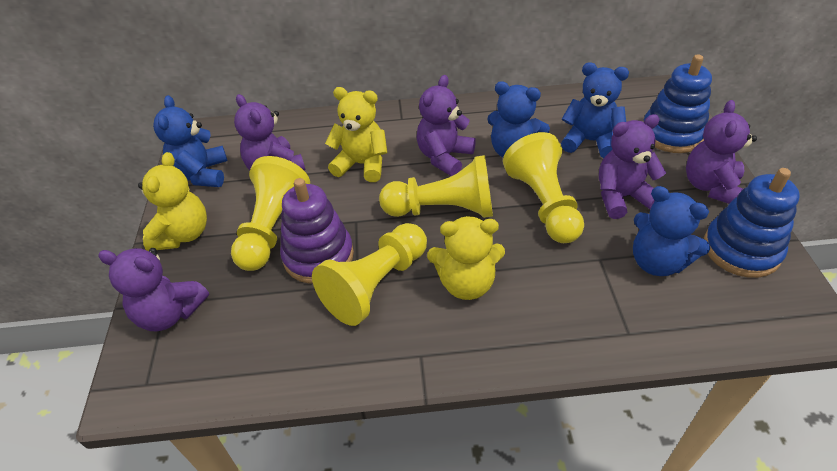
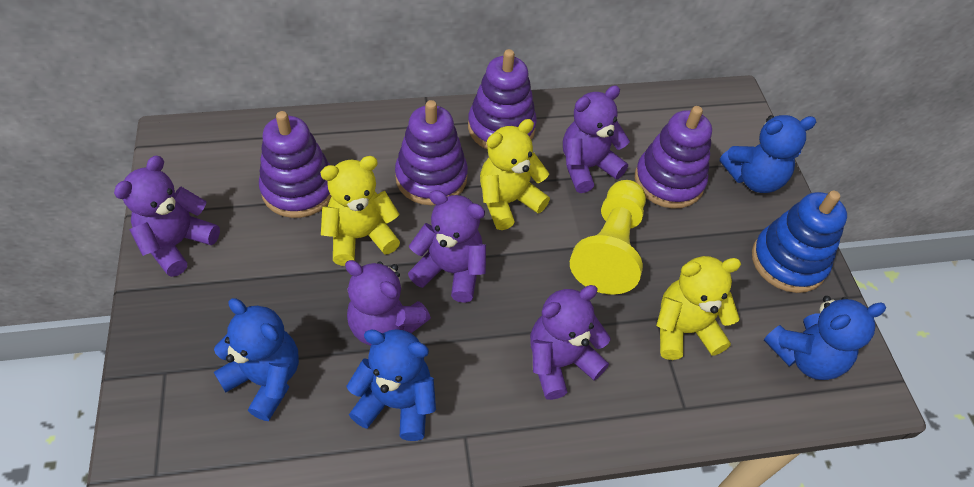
blue stacking toy: 2 -> 1
purple stacking toy: 1 -> 4
yellow pawn: 4 -> 1

